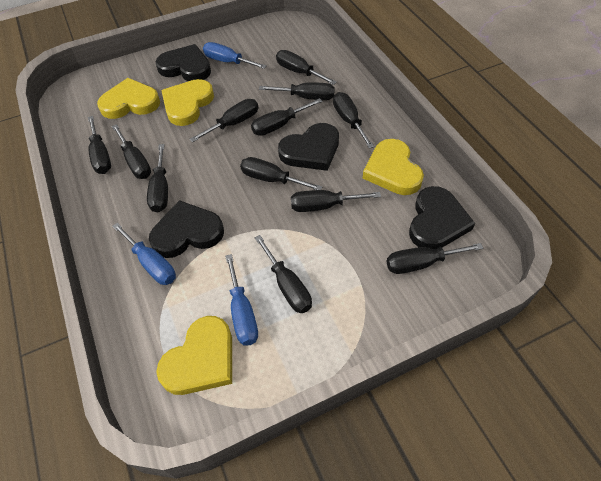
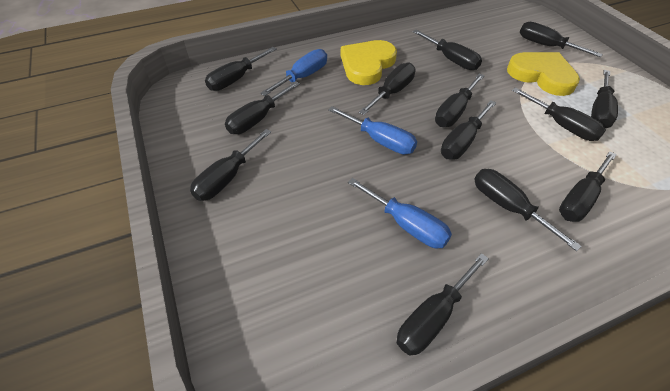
black heart: 4 -> 0
black screwdriver: 12 -> 13
yellow heart: 4 -> 2

